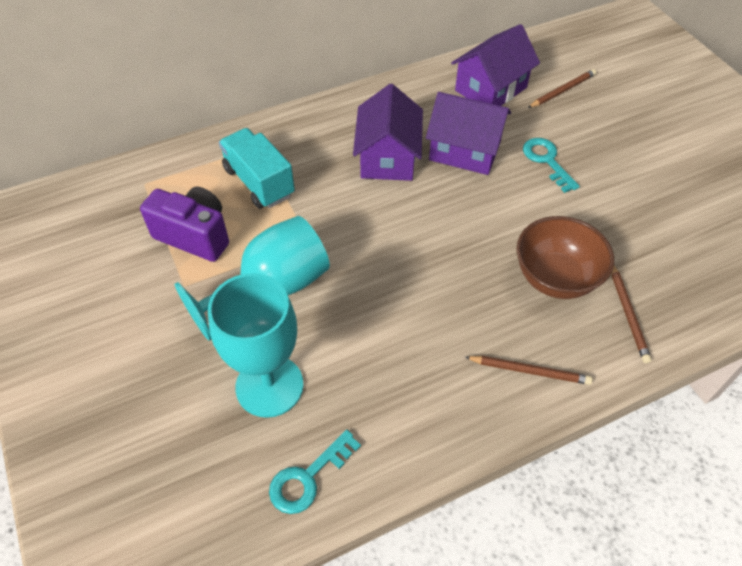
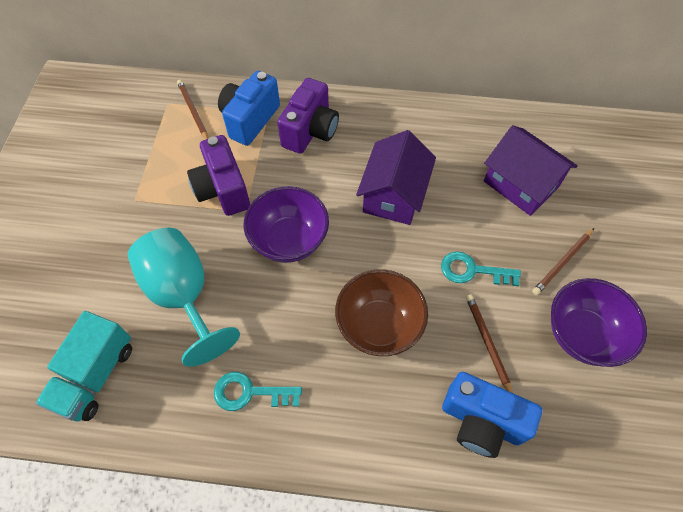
blue camera: 0 -> 2
purple bowl: 0 -> 2
purple camera: 1 -> 2
purple house: 3 -> 2
turquoise goblet: 2 -> 1

